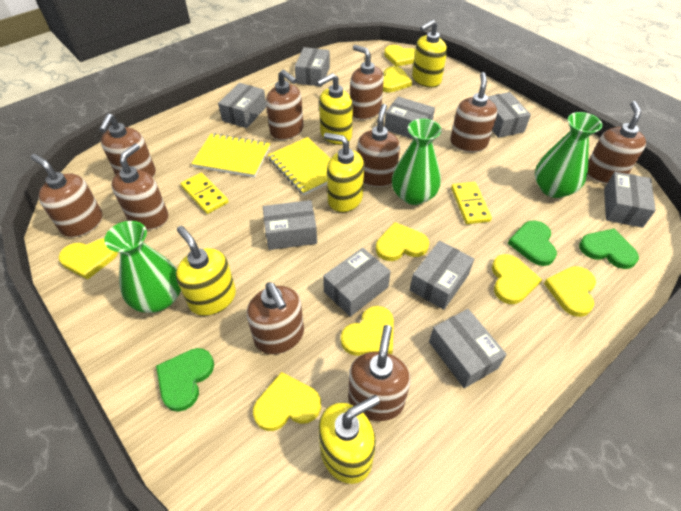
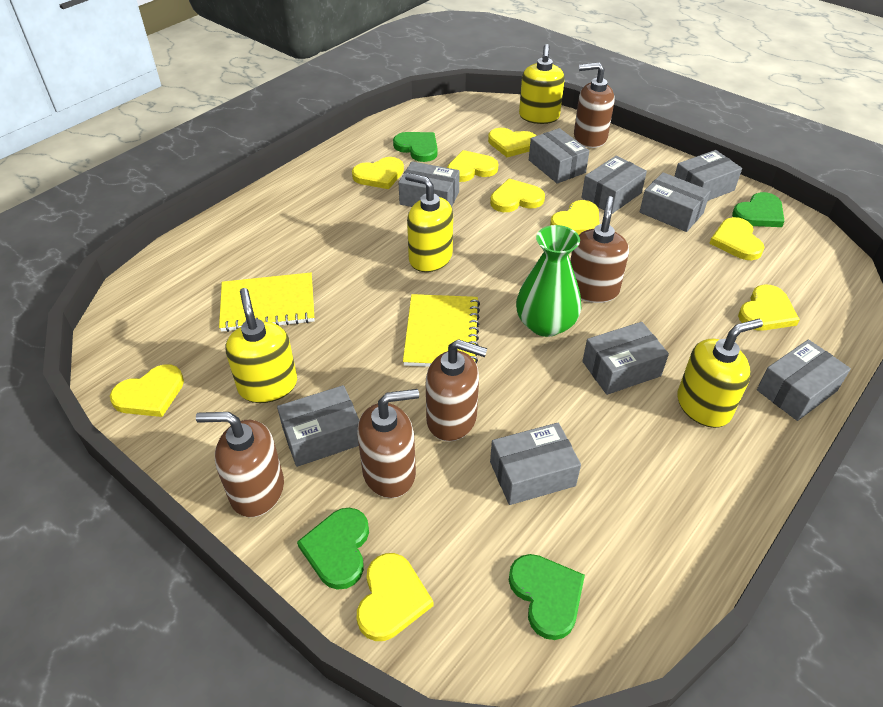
brown soap dispenser: 10 -> 5
green heart: 3 -> 4
green vase: 3 -> 1
yellow domino: 2 -> 0
yellow heart: 8 -> 9
yellow soap dispenser: 5 -> 4

